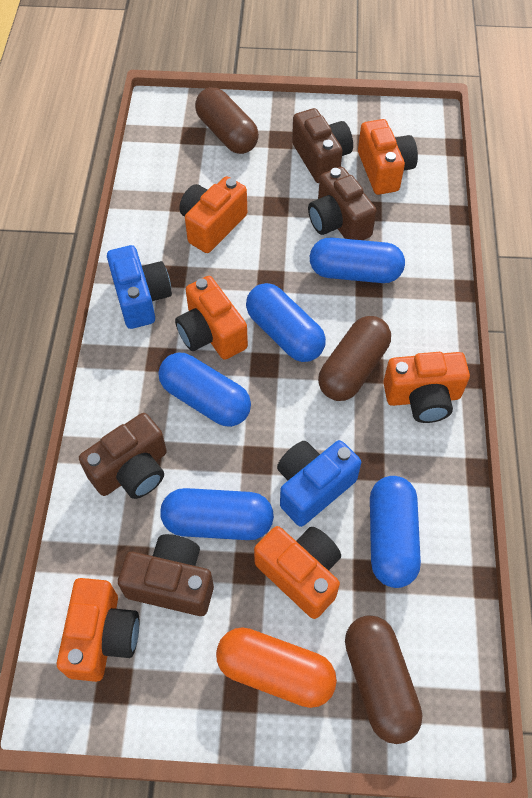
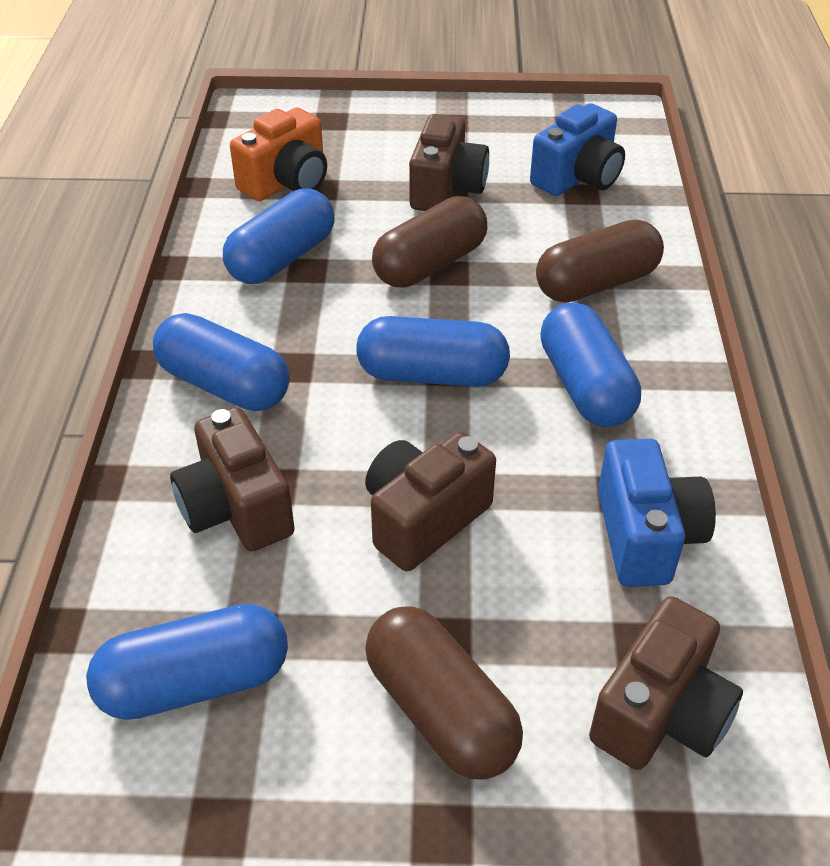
orange camera: 6 -> 1
orange capsule: 1 -> 0

